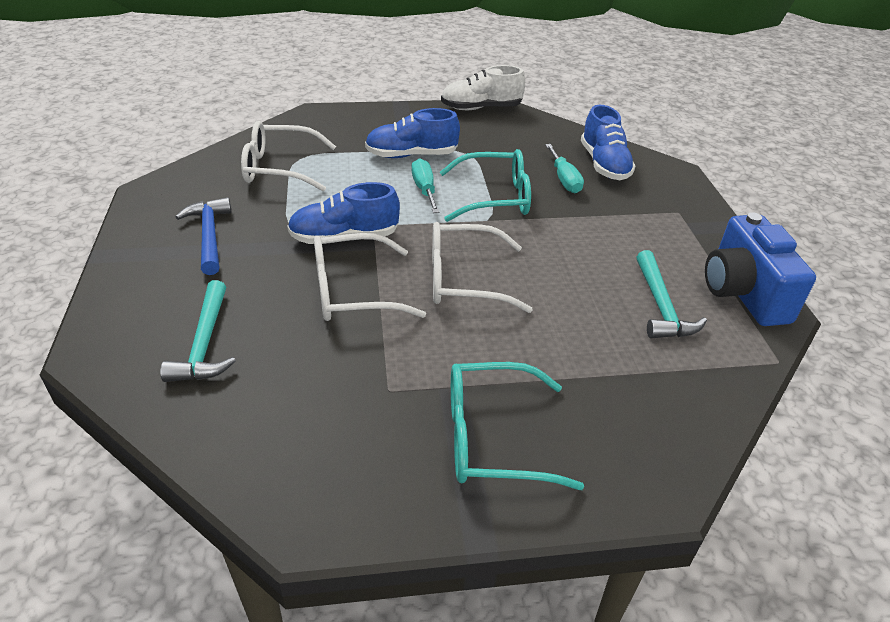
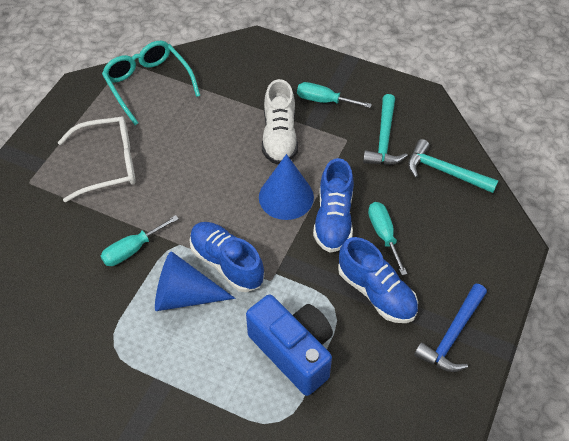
blue cone: 0 -> 2
turquoise glasses: 2 -> 1
turquoise screwdriver: 2 -> 3
white glasses: 3 -> 1

